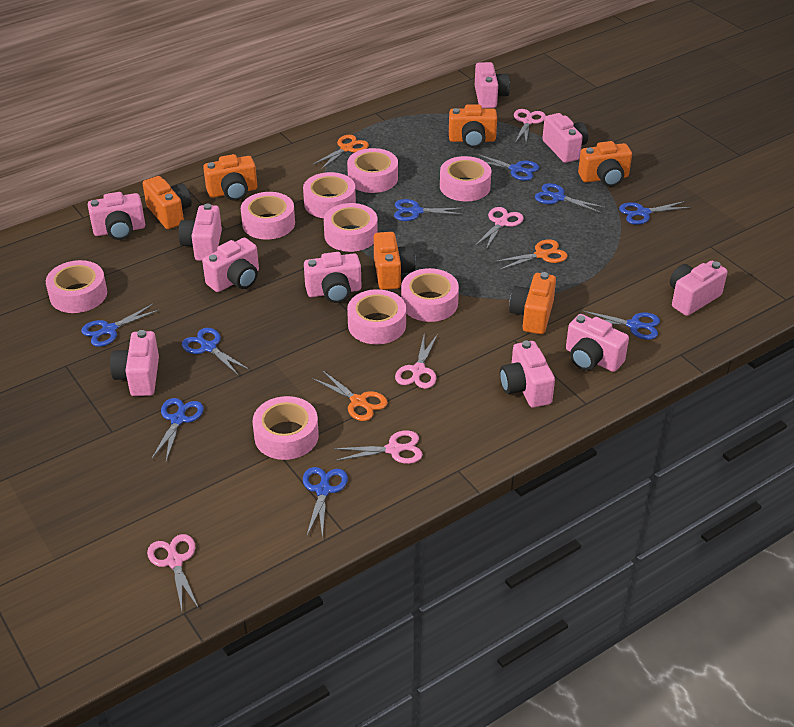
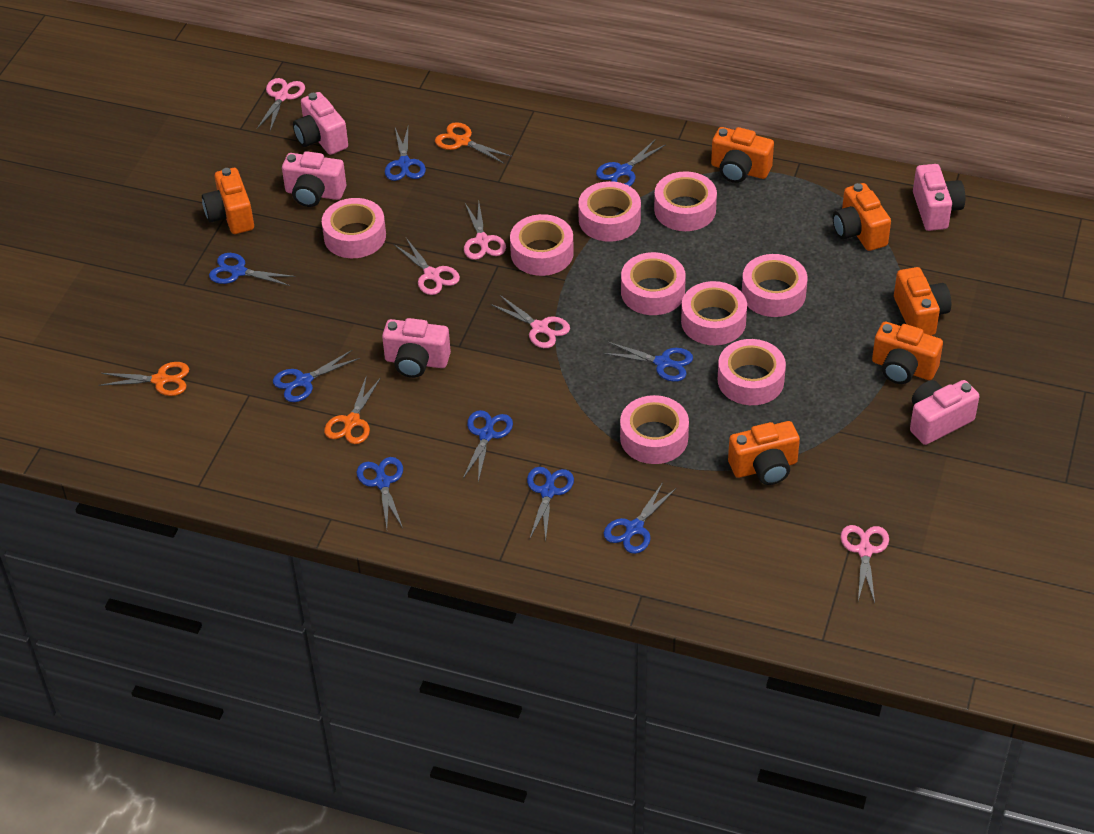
pink camera: 10 -> 5

